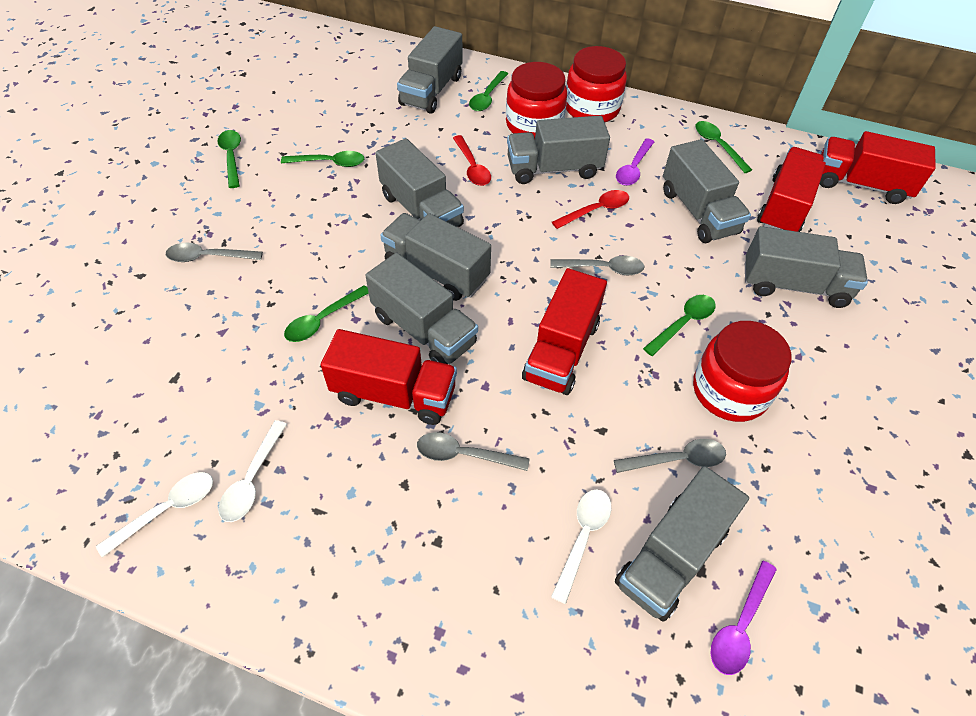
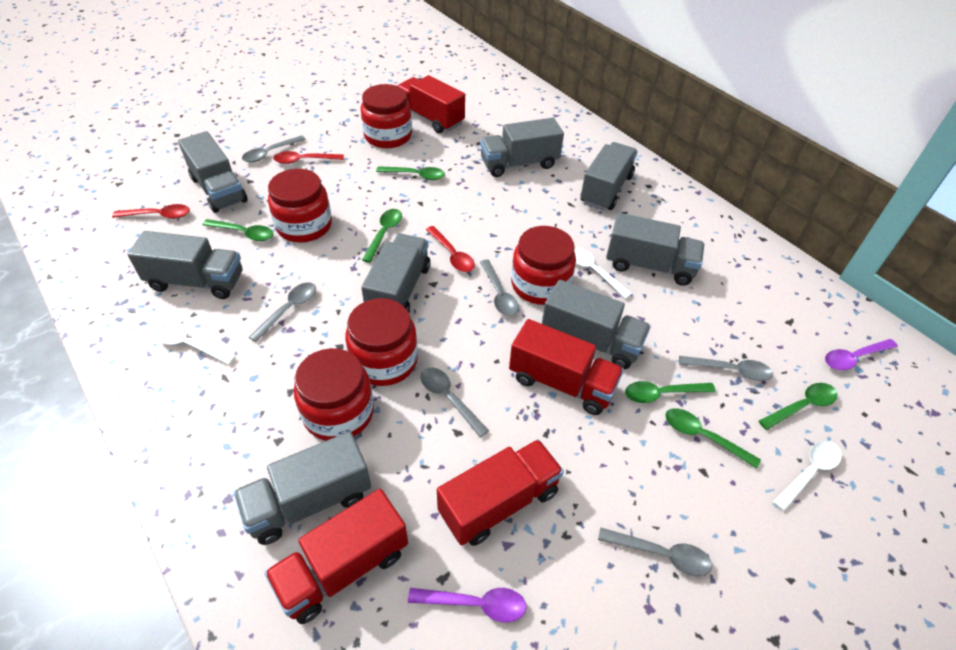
grey spoon: 4 -> 6
red jar: 3 -> 5
red spoon: 2 -> 3

